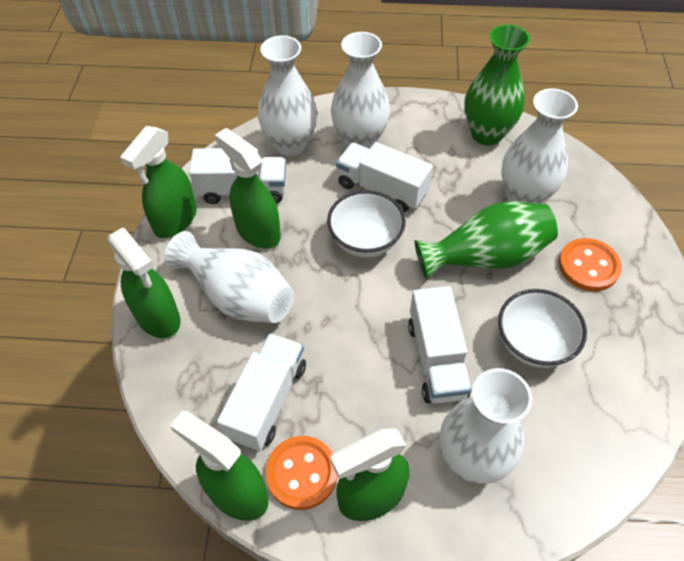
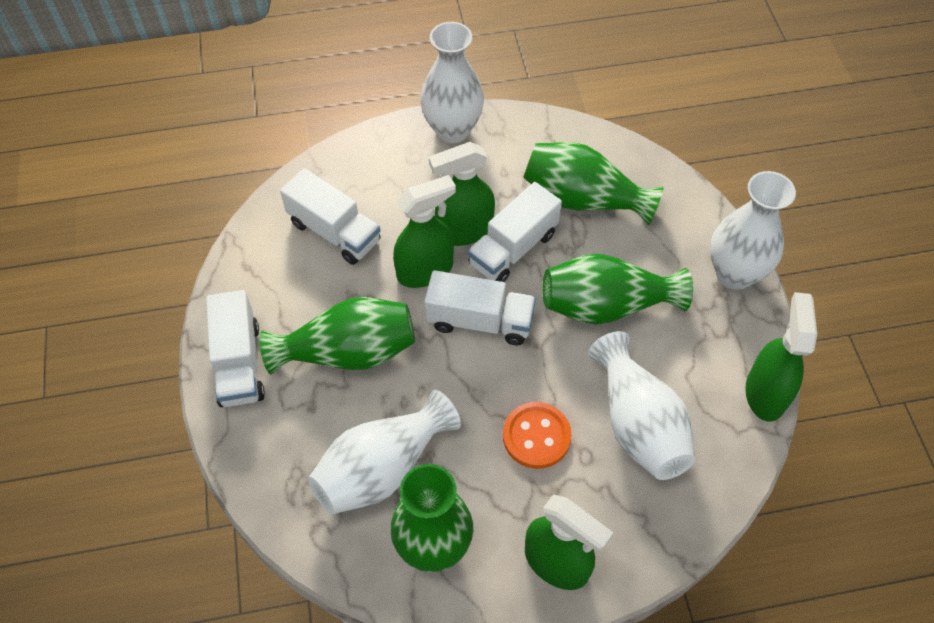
green spray bottle: 5 -> 4
green vase: 2 -> 4
orange button: 2 -> 1
white bowl: 2 -> 0
white vase: 5 -> 4

